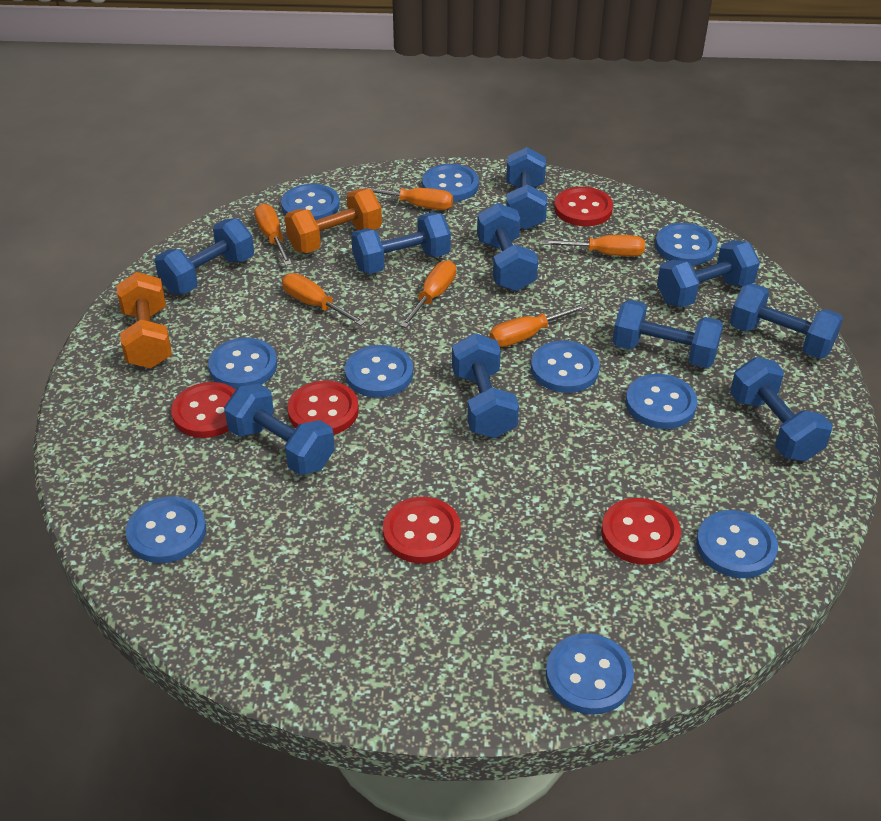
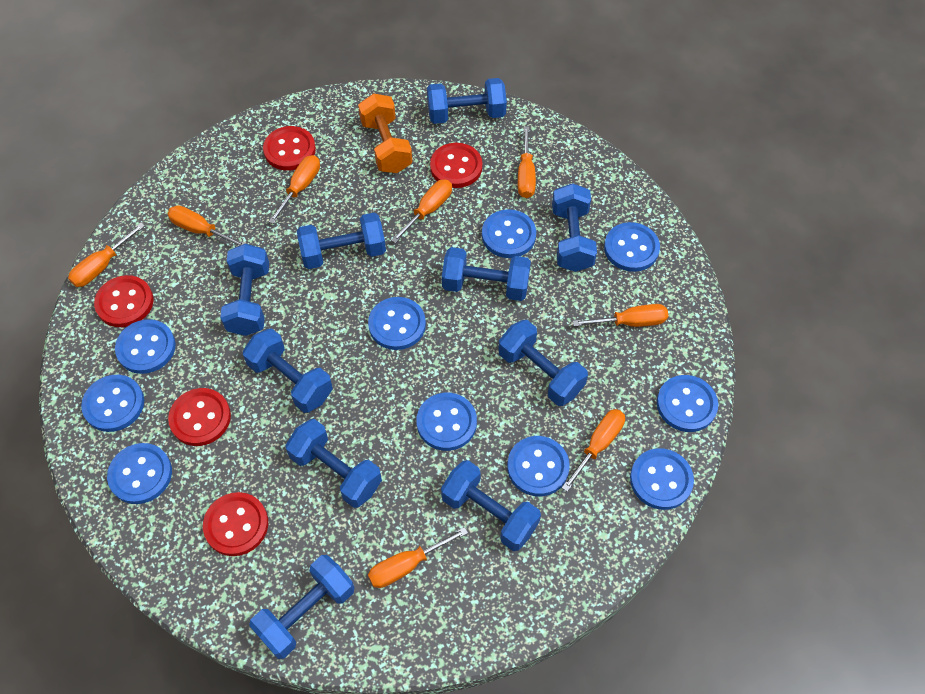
orange dumbbell: 2 -> 1
orange screwdriver: 6 -> 8

